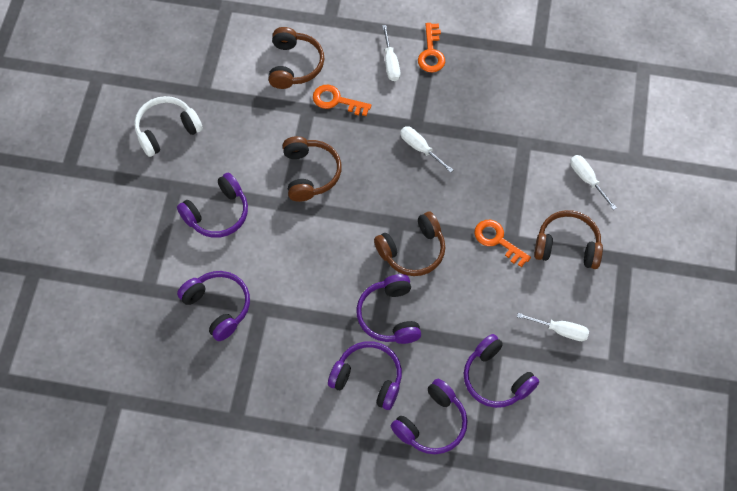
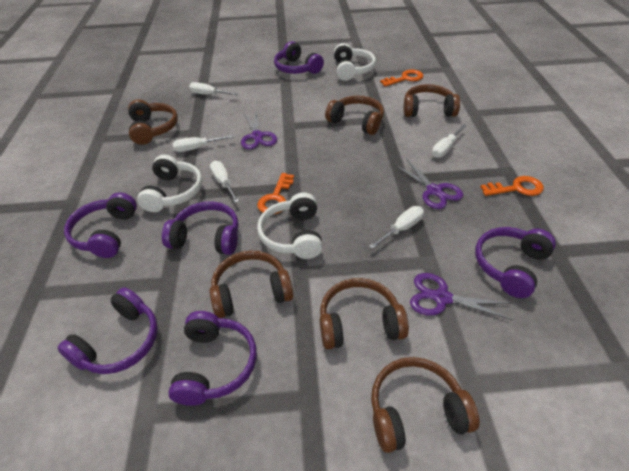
brown headphones: 4 -> 6
purple scissors: 0 -> 3
white headphones: 1 -> 3
white screwdriver: 4 -> 5

